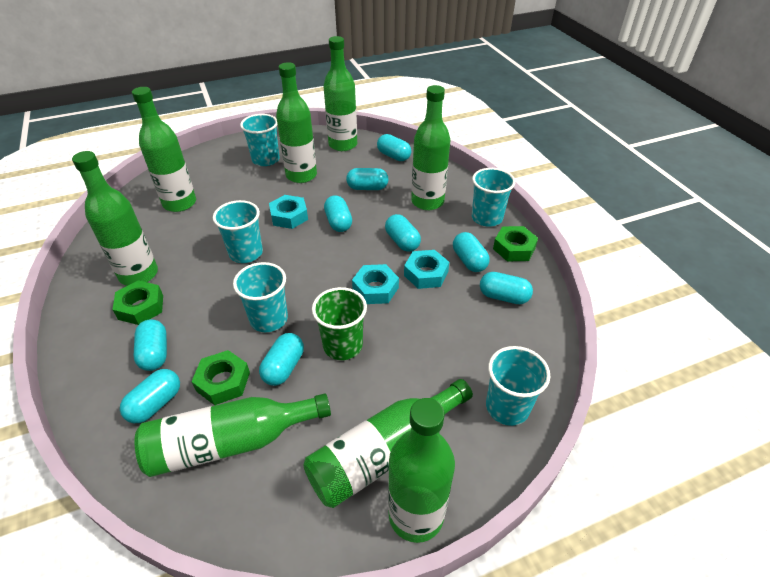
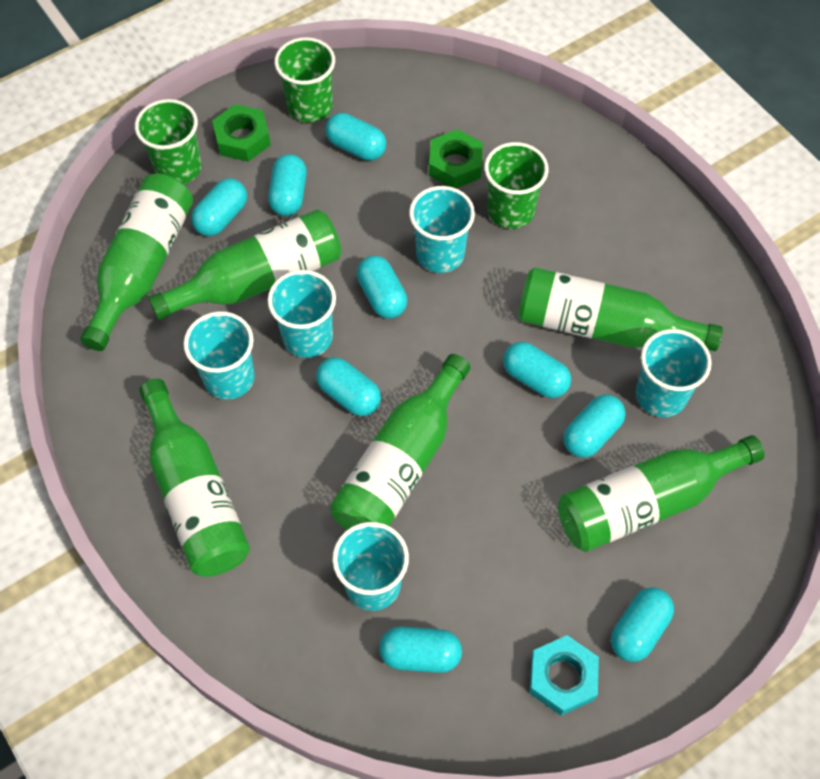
green bottle: 8 -> 6
green cup: 1 -> 3
green nut: 3 -> 2
turquoise nut: 3 -> 1

